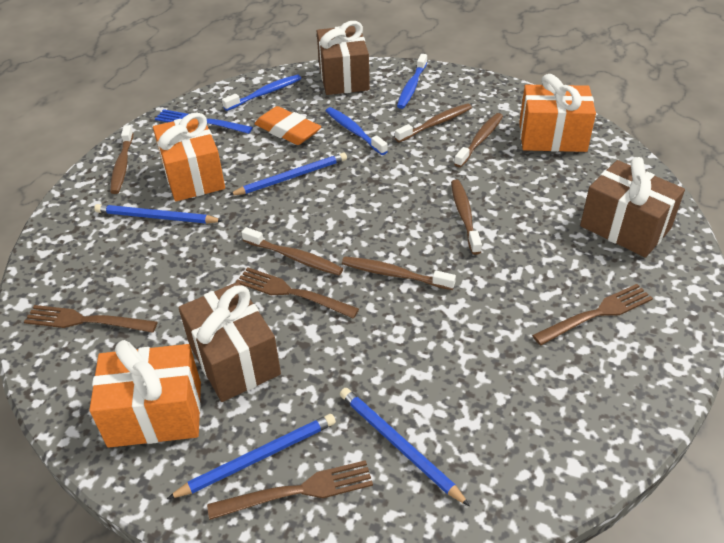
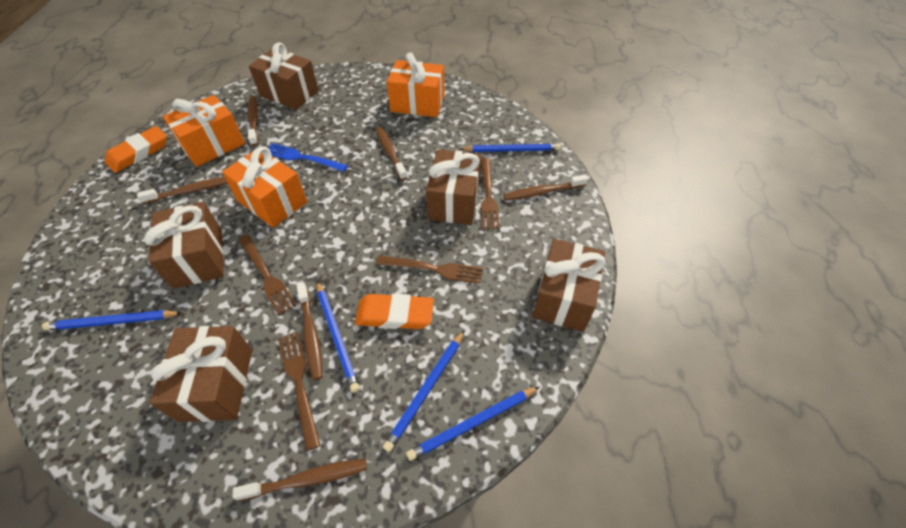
blue pencil: 4 -> 5
blue toothbrush: 3 -> 0
brown gift: 3 -> 5
orange eraser: 1 -> 2

